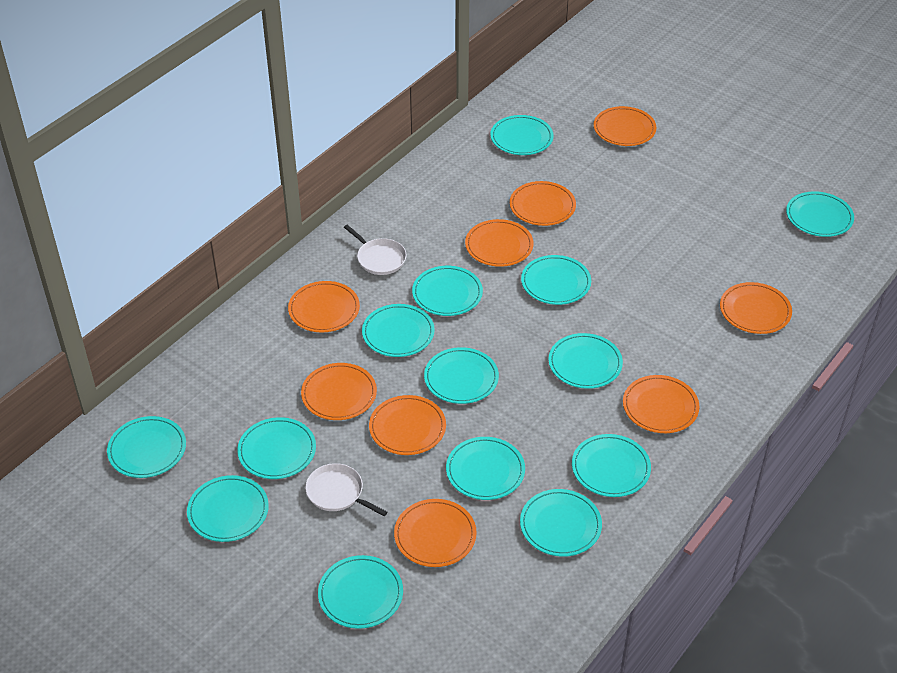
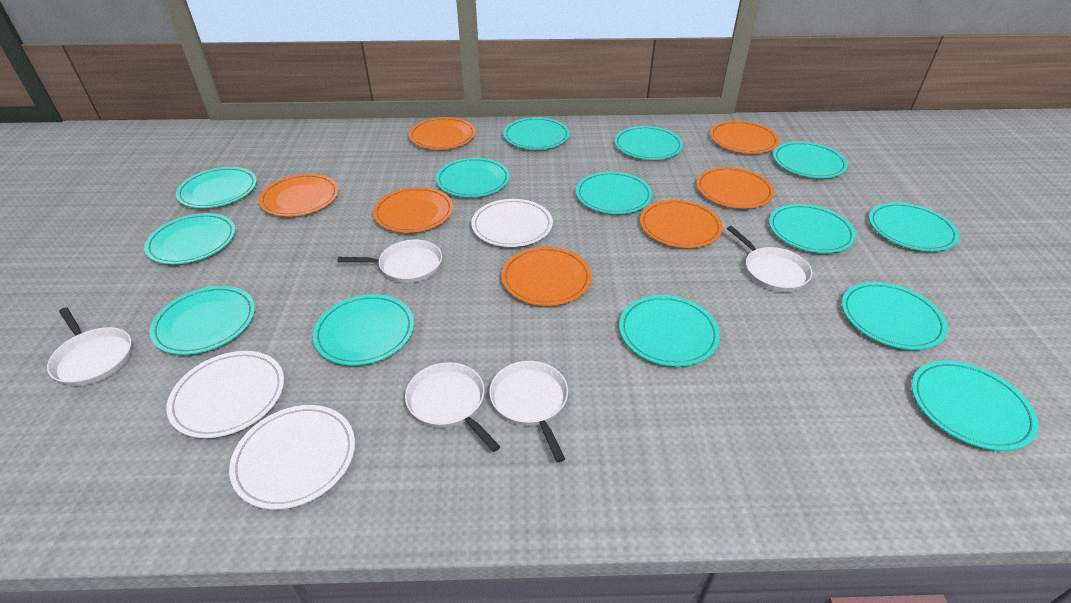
orange plate: 9 -> 7
white pan: 2 -> 5
white plate: 0 -> 3

